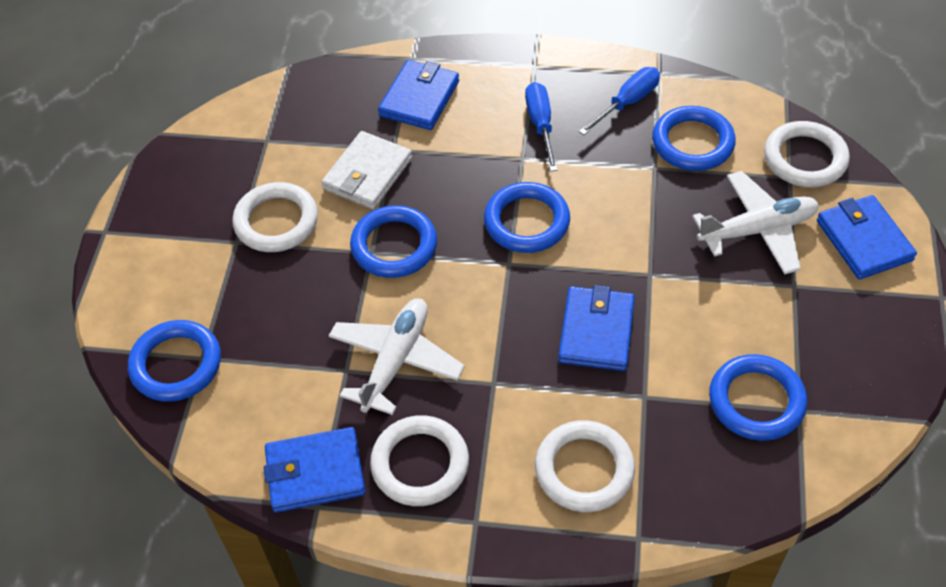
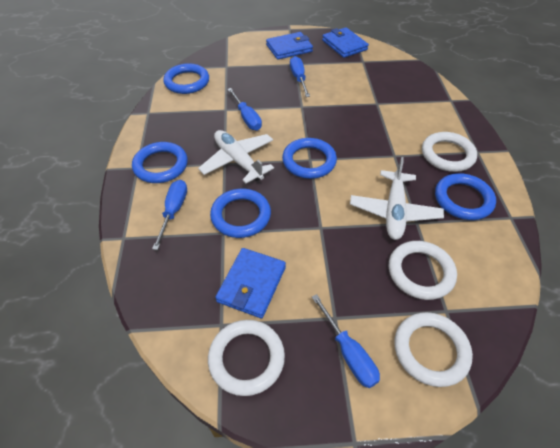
blue screwdriver: 2 -> 4
blue wallet: 4 -> 3
white wallet: 1 -> 0

